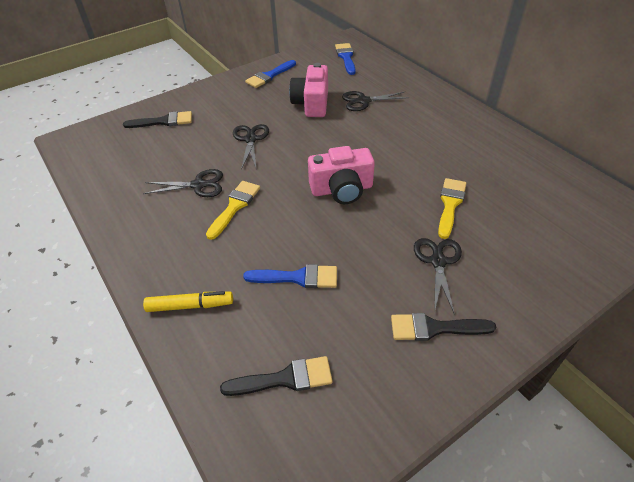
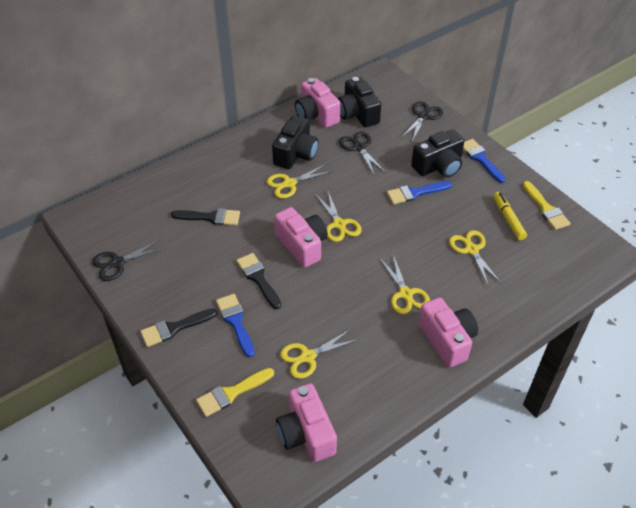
black camera: 0 -> 3
black scissors: 4 -> 3
pink camera: 2 -> 4
yellow scissors: 0 -> 5

